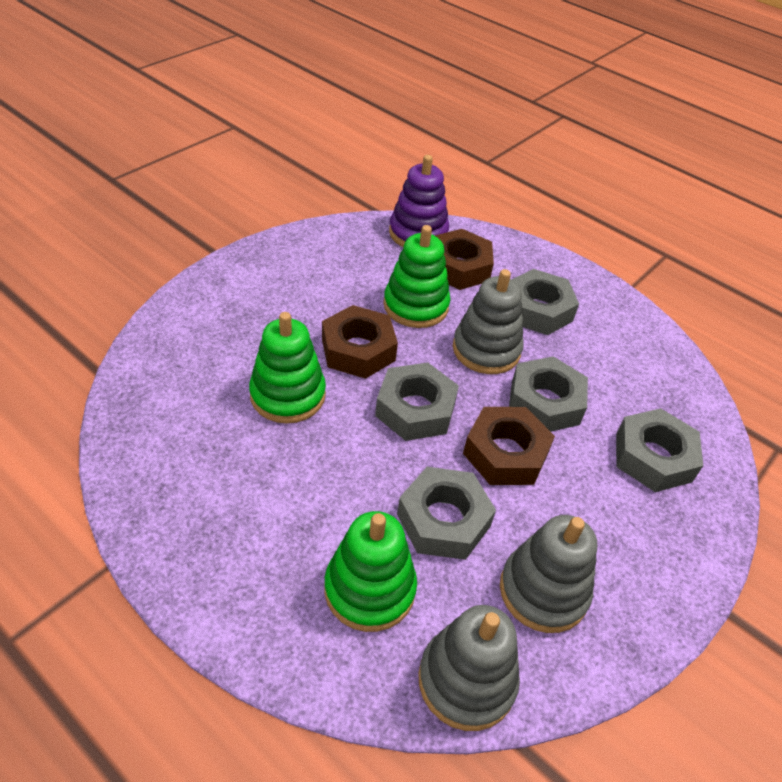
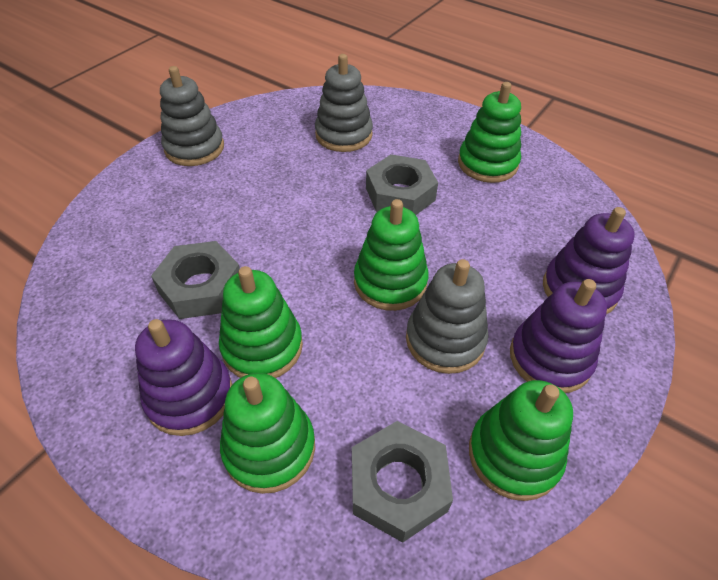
brown nut: 3 -> 0
green stacking toy: 3 -> 5
grey nut: 5 -> 3
purple stacking toy: 1 -> 3

